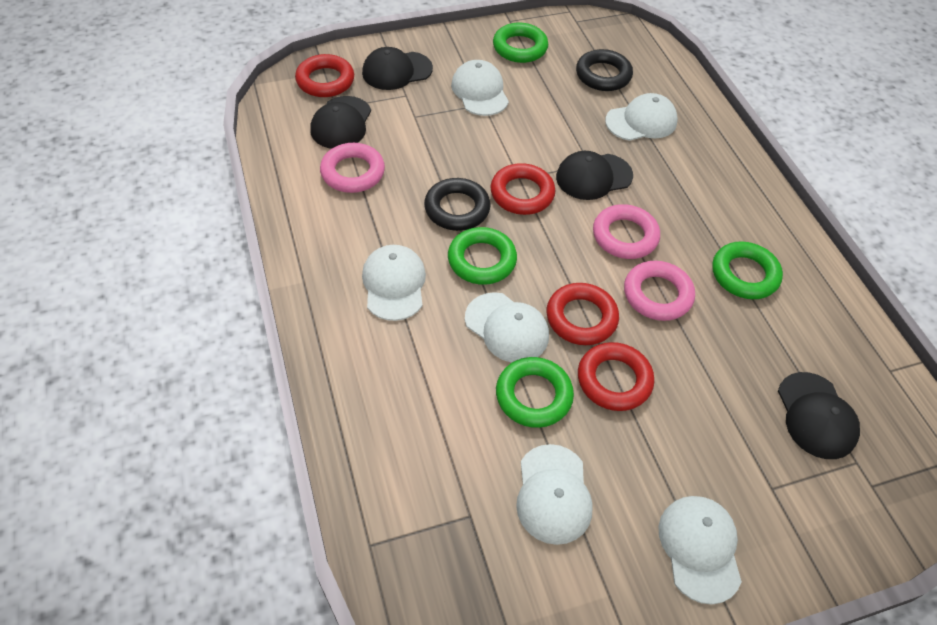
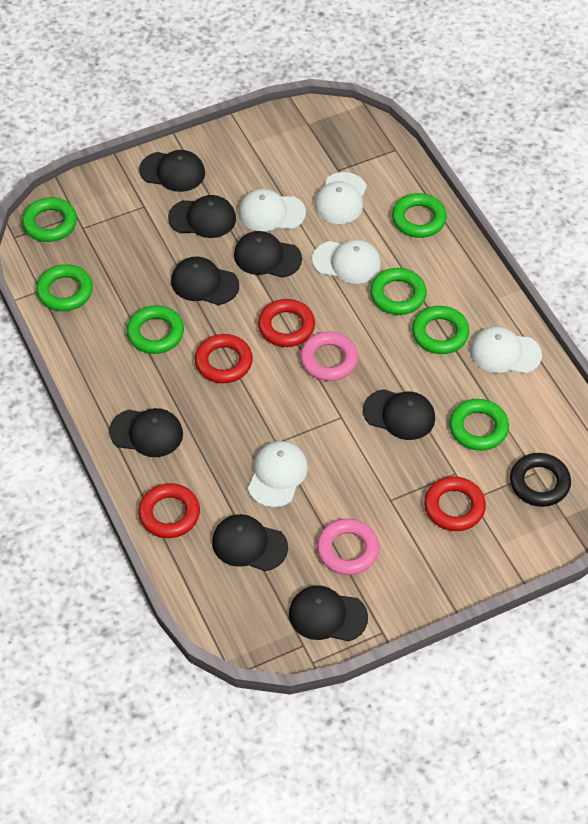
black cap: 4 -> 8
black ring: 2 -> 1
green ring: 4 -> 7
pink ring: 3 -> 2
white cap: 6 -> 5

